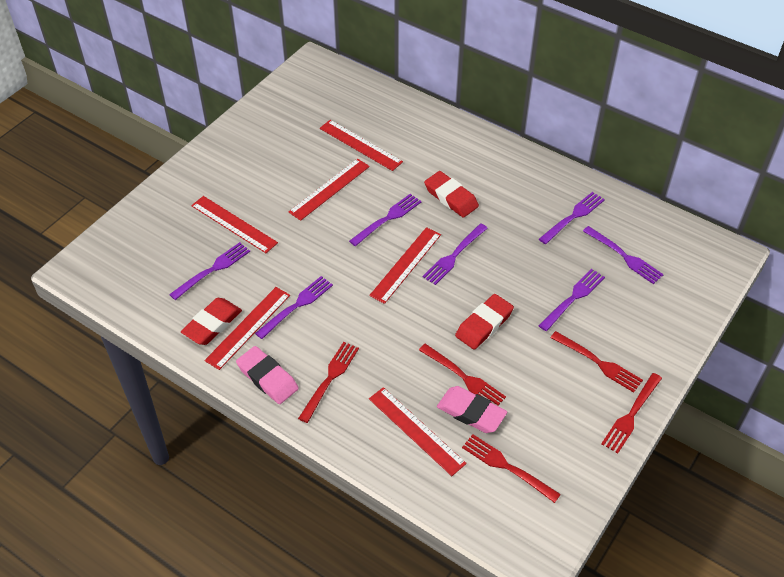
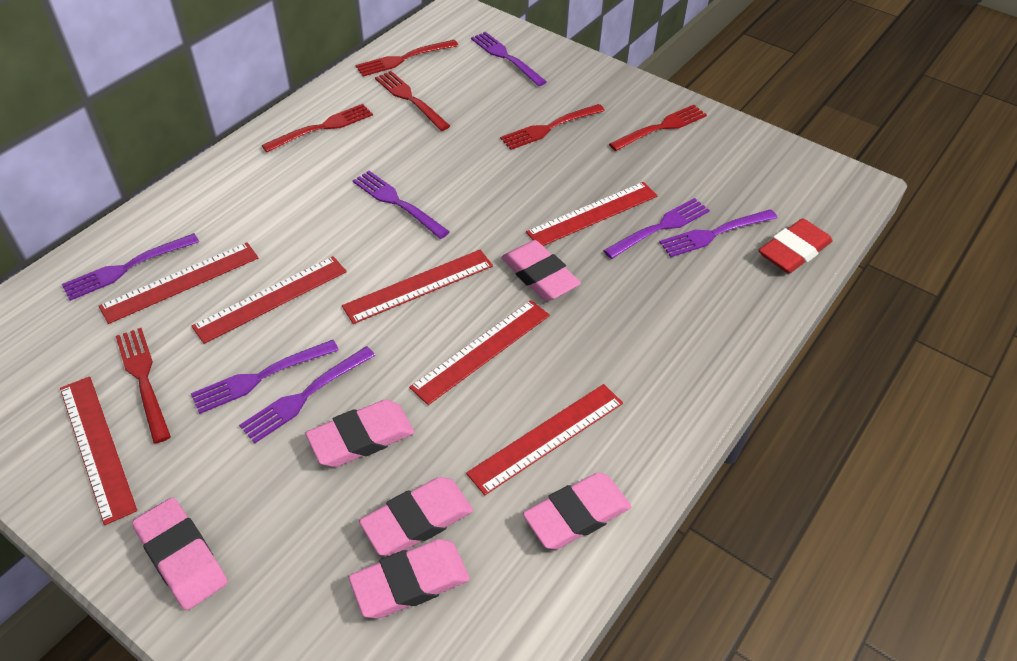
pink eraser: 2 -> 6
red eraser: 3 -> 1
red fork: 5 -> 6
red ruler: 6 -> 7

